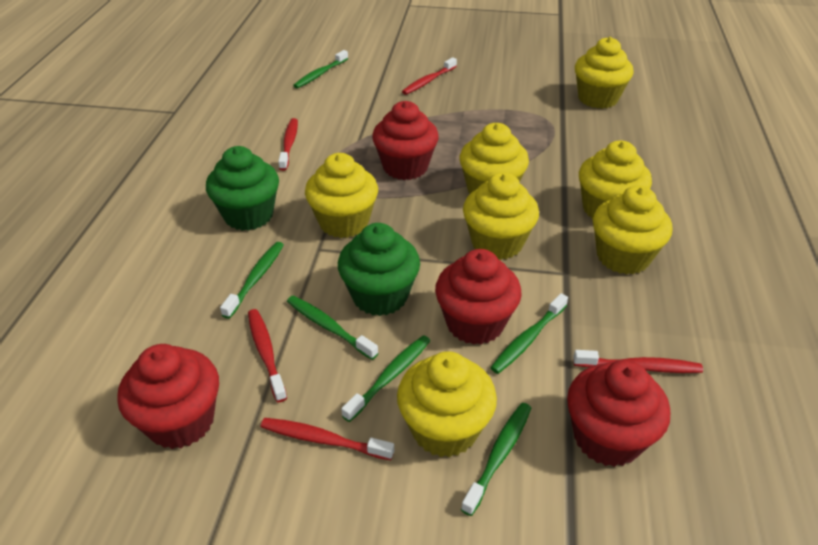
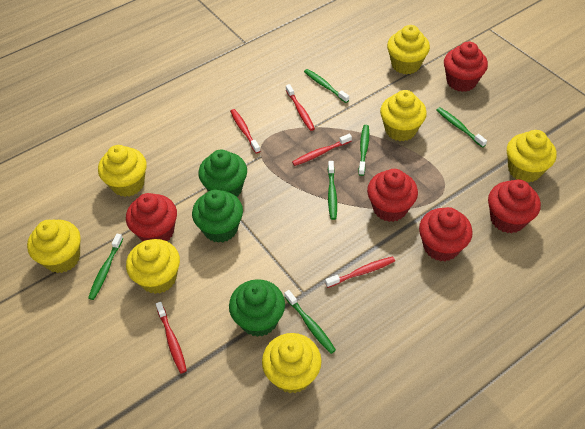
green cupcake: 2 -> 3
red cupcake: 4 -> 5

